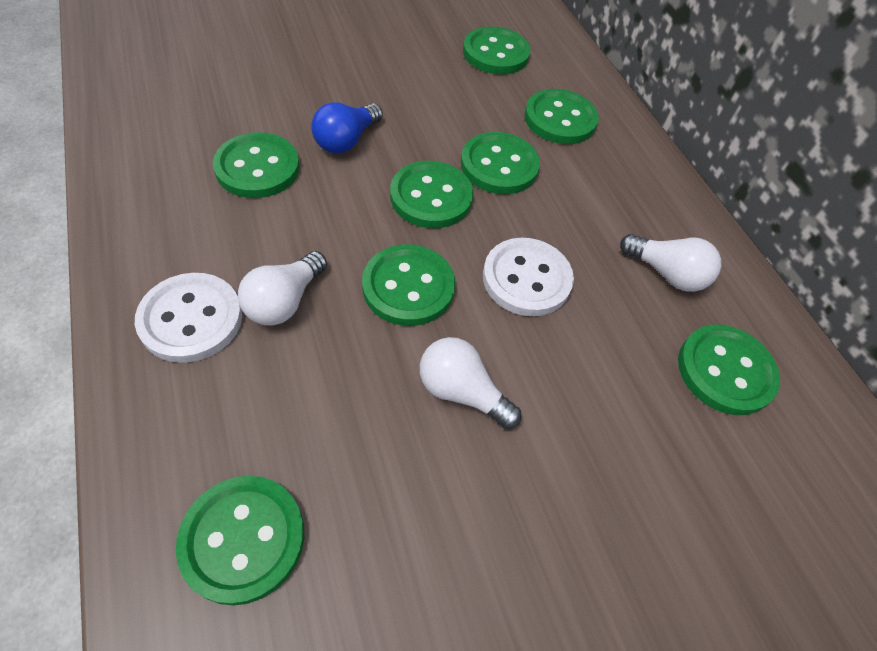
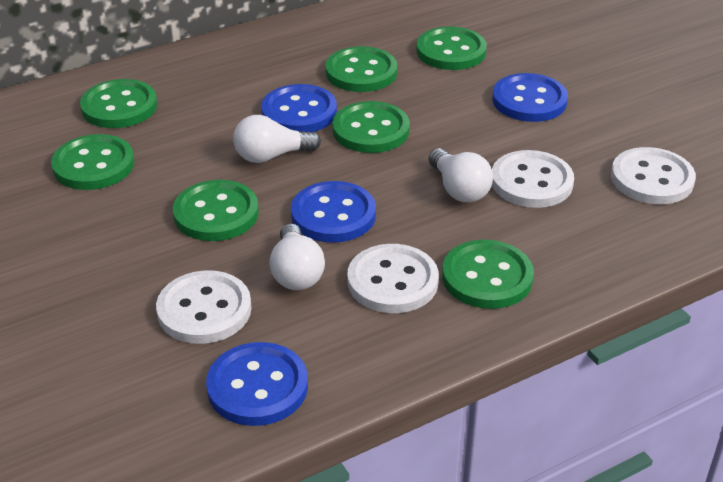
blue button: 0 -> 4
blue light bulb: 1 -> 0
green button: 8 -> 7
white button: 2 -> 4

